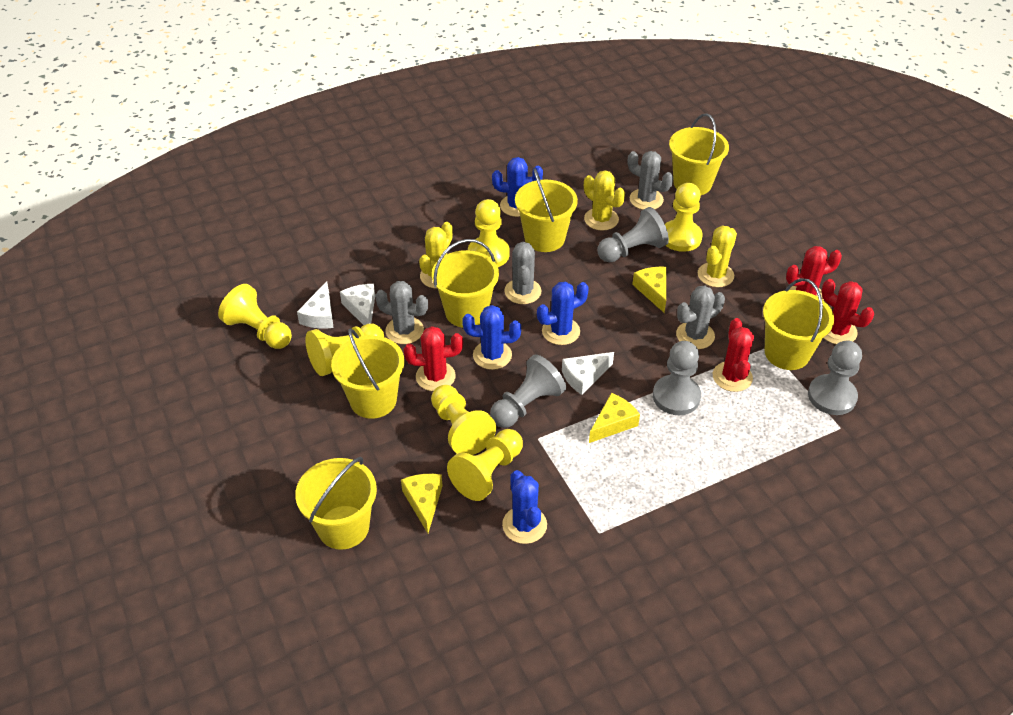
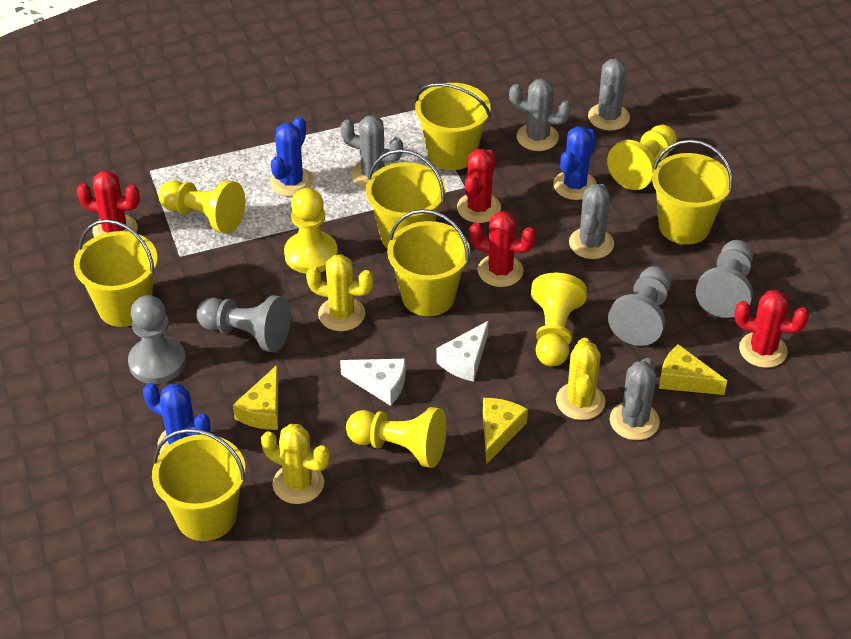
blue cactus: 4 -> 3
grey cactus: 4 -> 5
white cheese: 3 -> 2
yellow pawn: 6 -> 5

